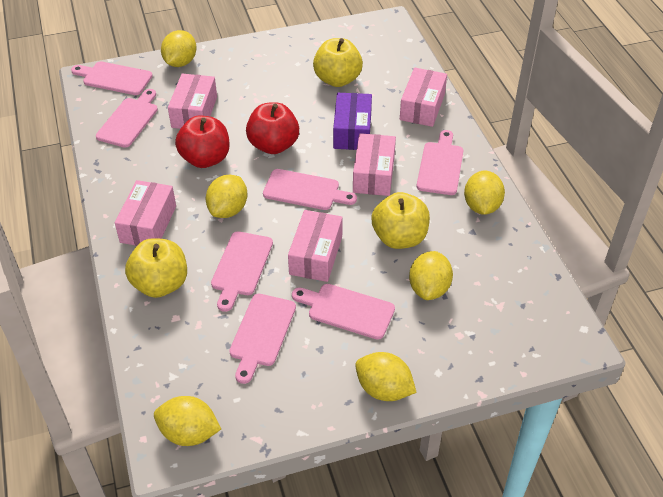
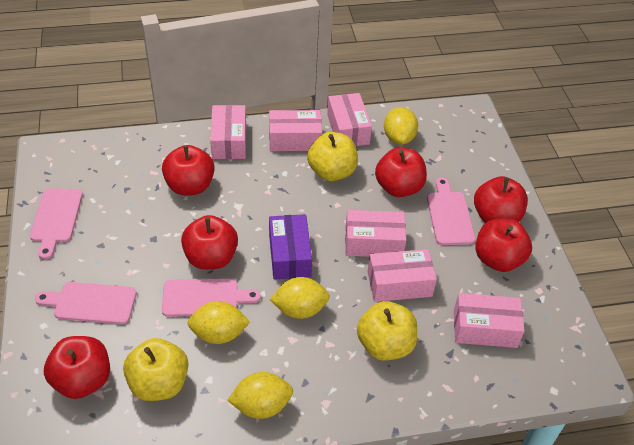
pink box: 5 -> 6
pink cutting board: 7 -> 4
red apple: 2 -> 6
yellow lemon: 6 -> 4

